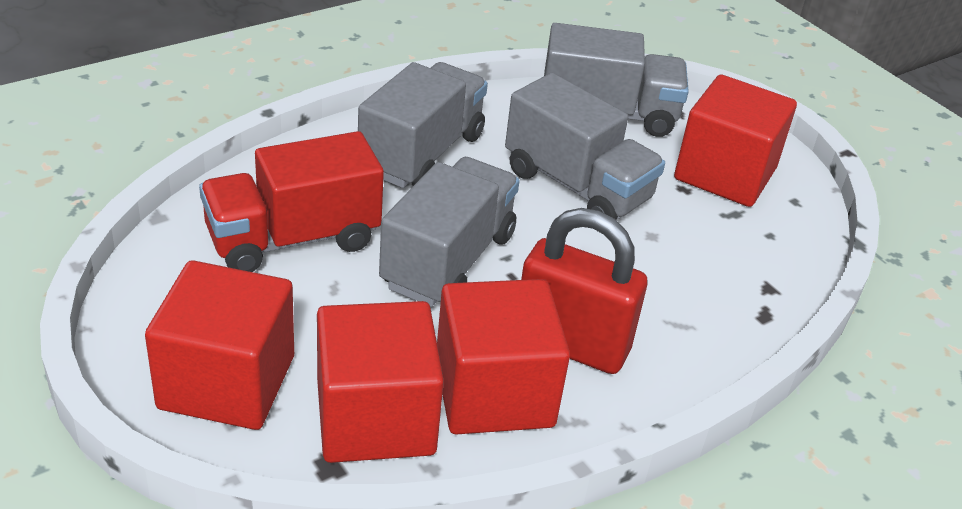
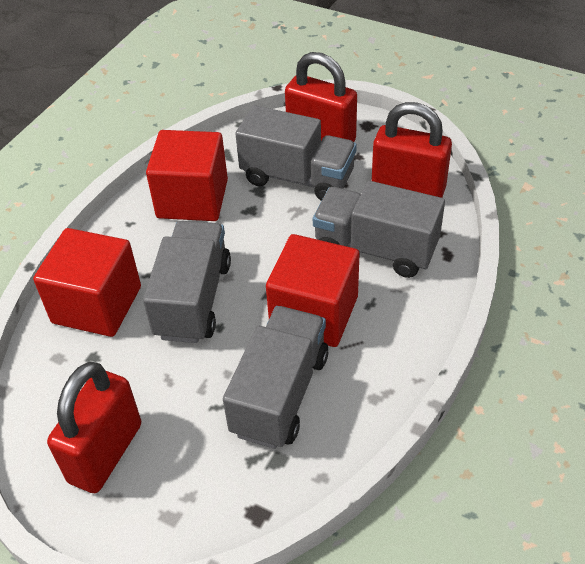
red cube: 4 -> 3
red padlock: 1 -> 3
red truck: 1 -> 0

